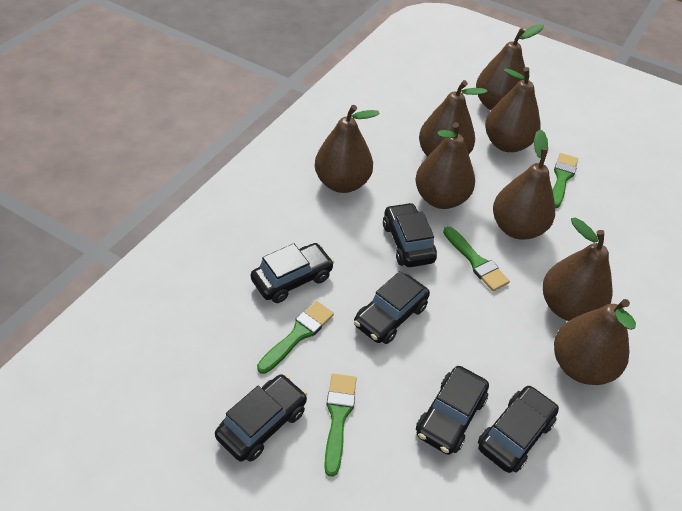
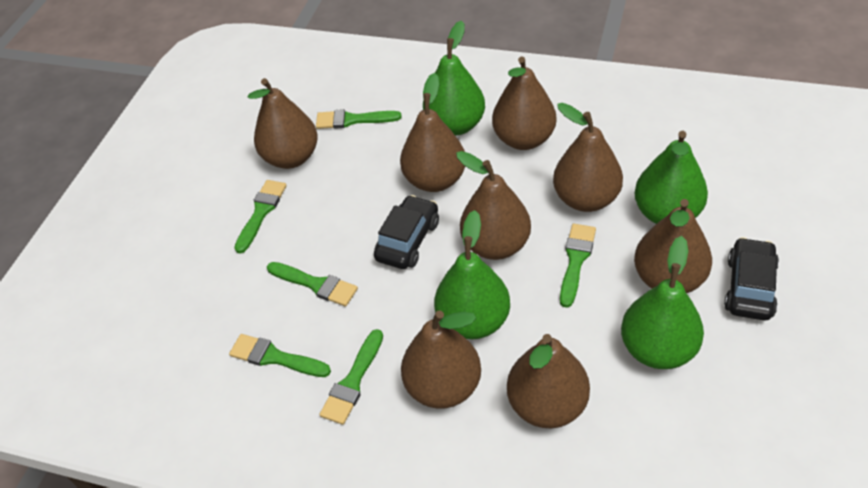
black car: 6 -> 2
green brush: 4 -> 6
green pear: 0 -> 4

